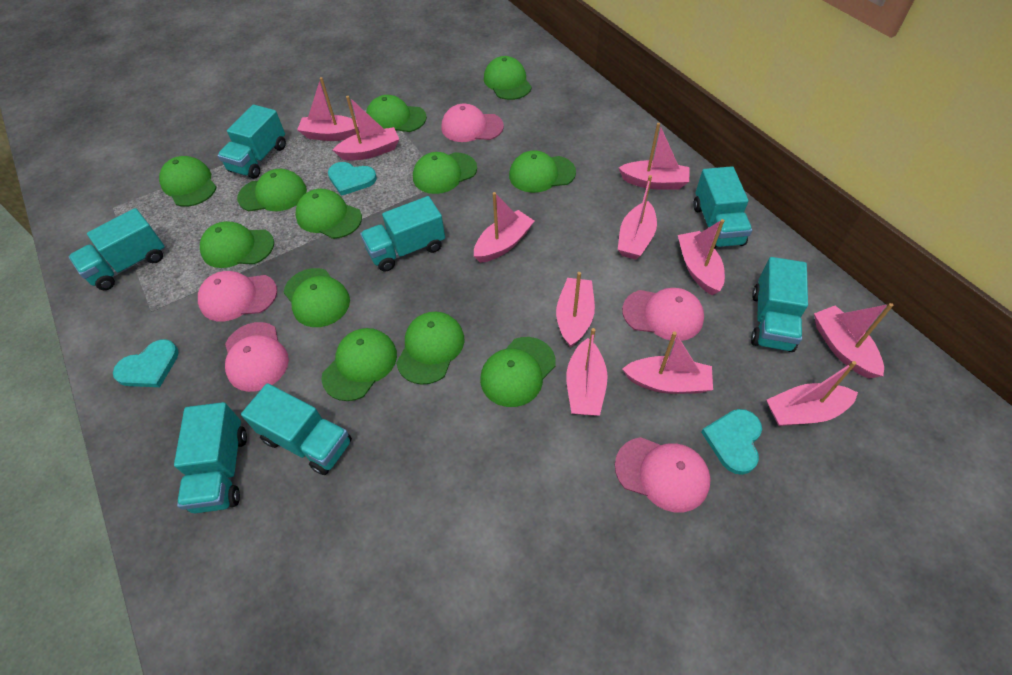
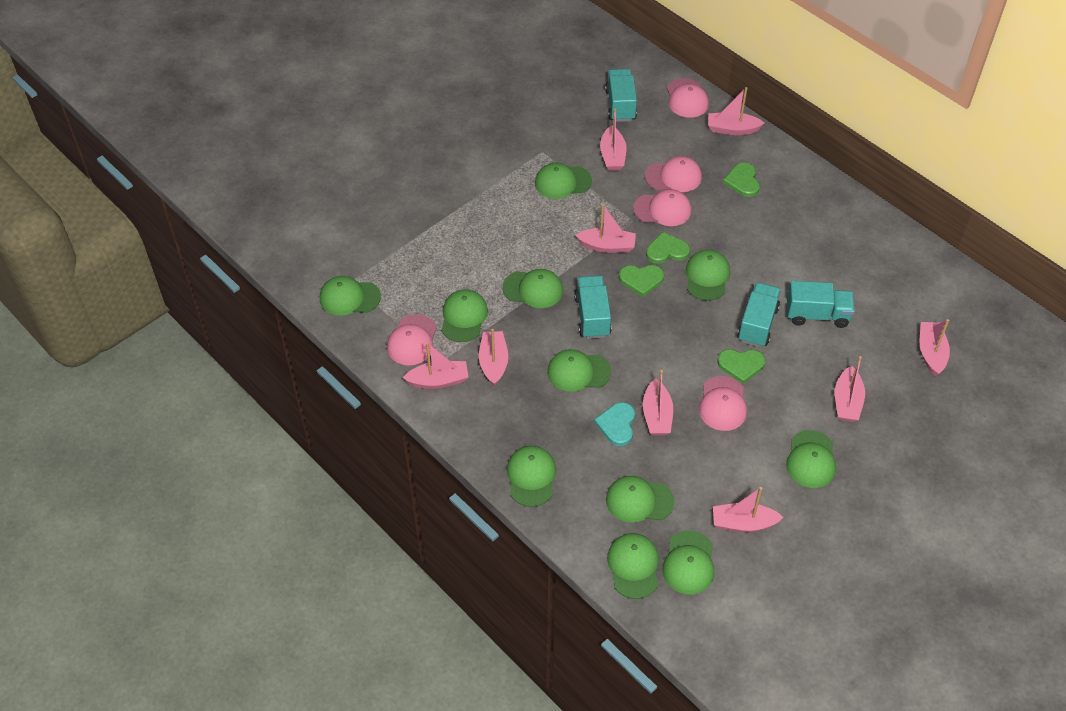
green cap: 12 -> 11
green heart: 0 -> 4
pink boat: 11 -> 9
turquoise heart: 3 -> 1
turquoise truck: 7 -> 4

